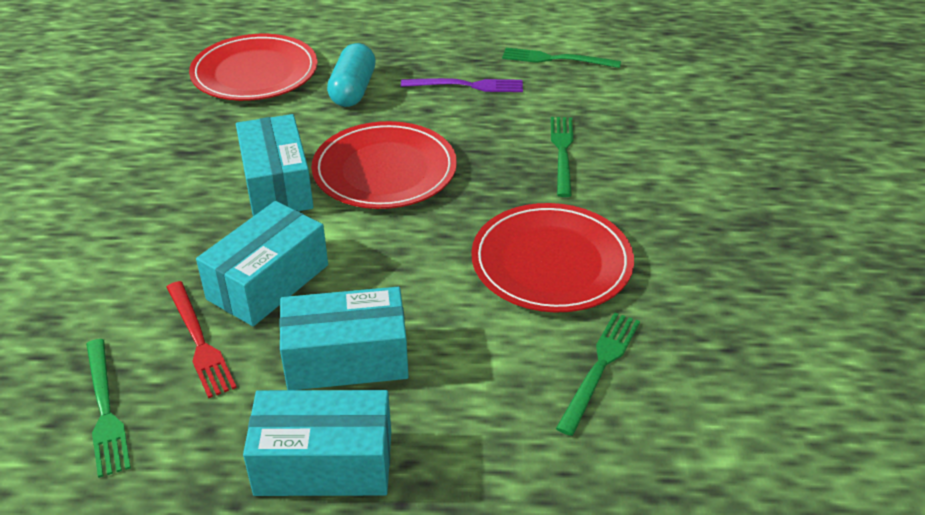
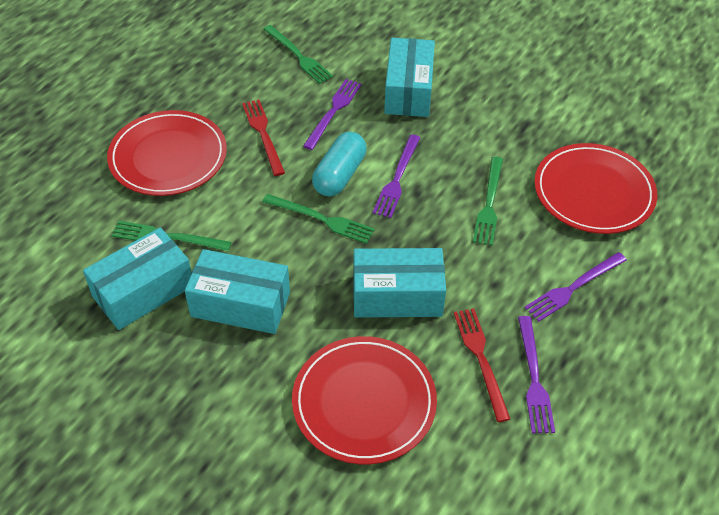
purple fork: 1 -> 4
red fork: 1 -> 2

